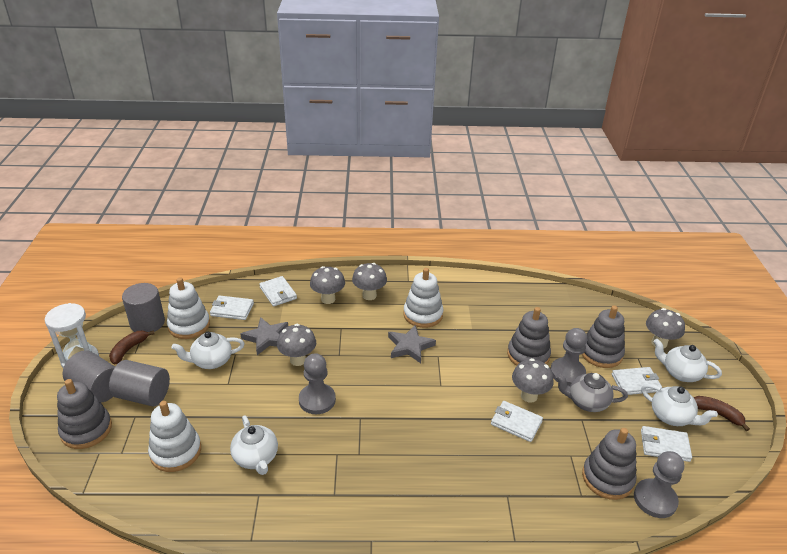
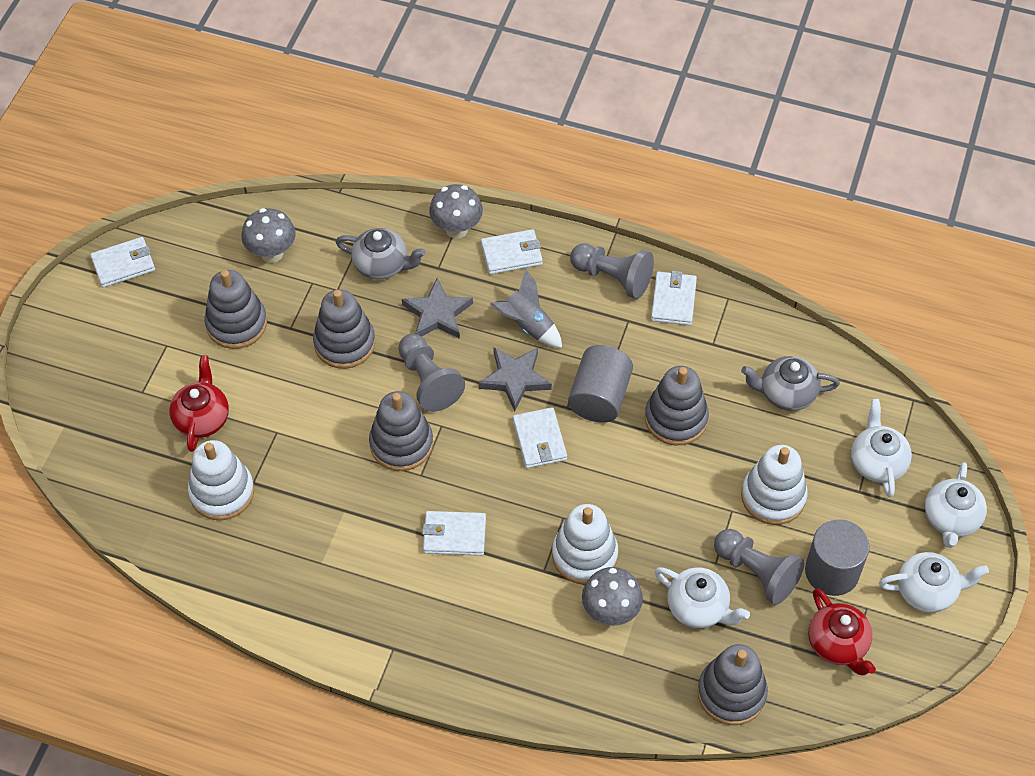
brown banana: 2 -> 0
grey cylinder: 3 -> 2
grey mushroom: 5 -> 3
grey rocket: 0 -> 1
grey stacking toy: 4 -> 5
grey teapot: 1 -> 2
red teapot: 0 -> 2
white hourglass: 1 -> 0

